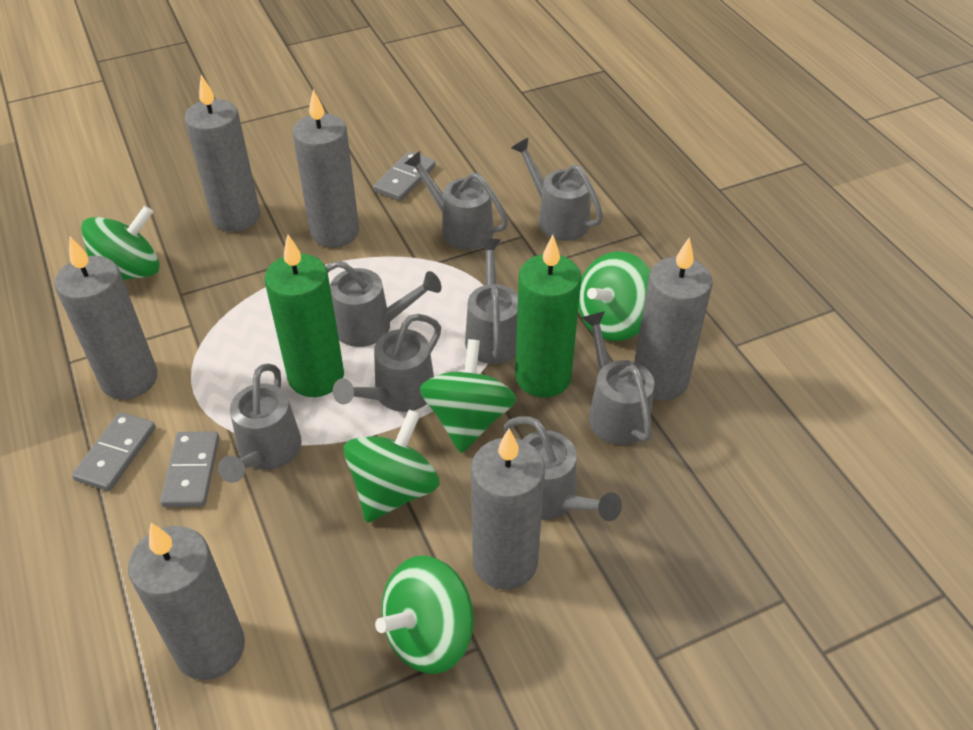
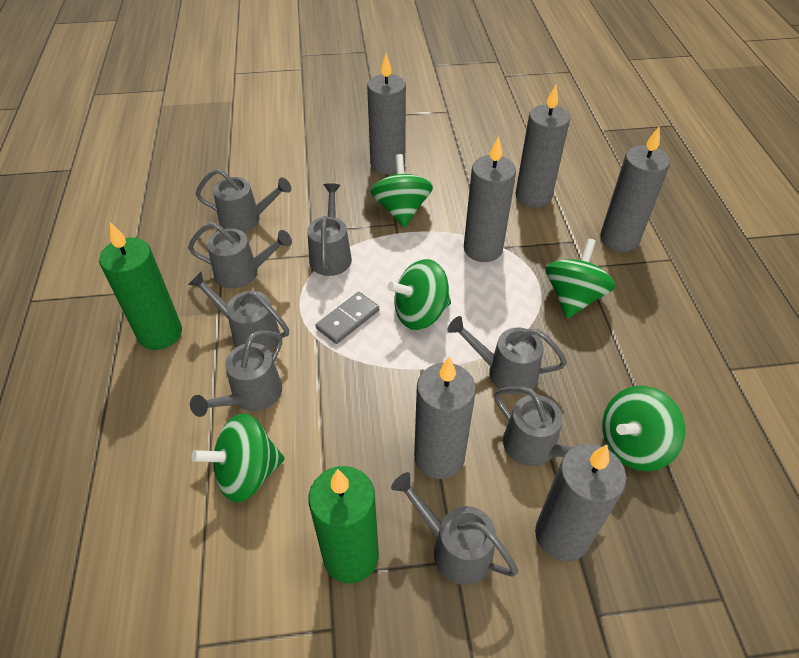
grey domino: 3 -> 1

